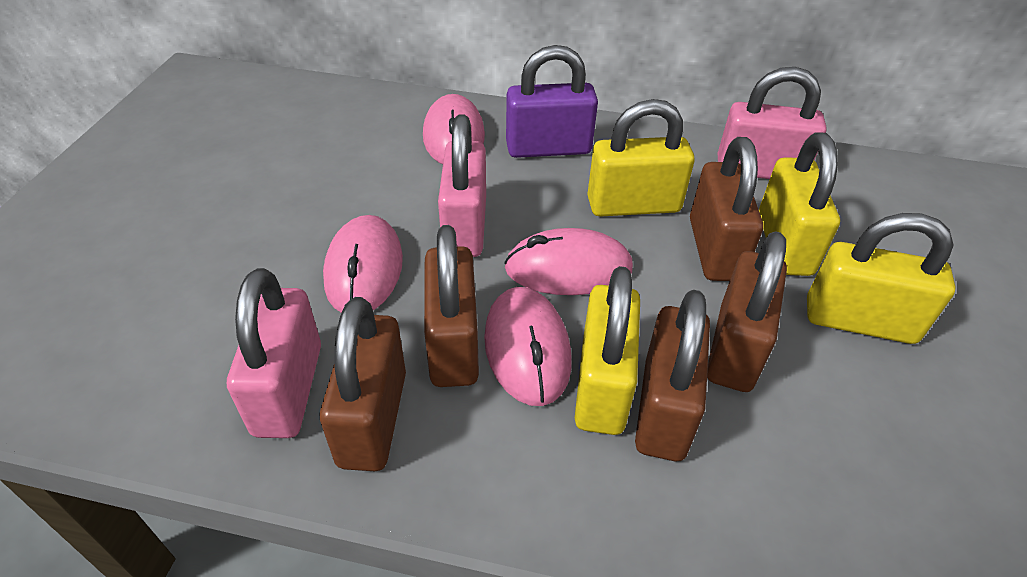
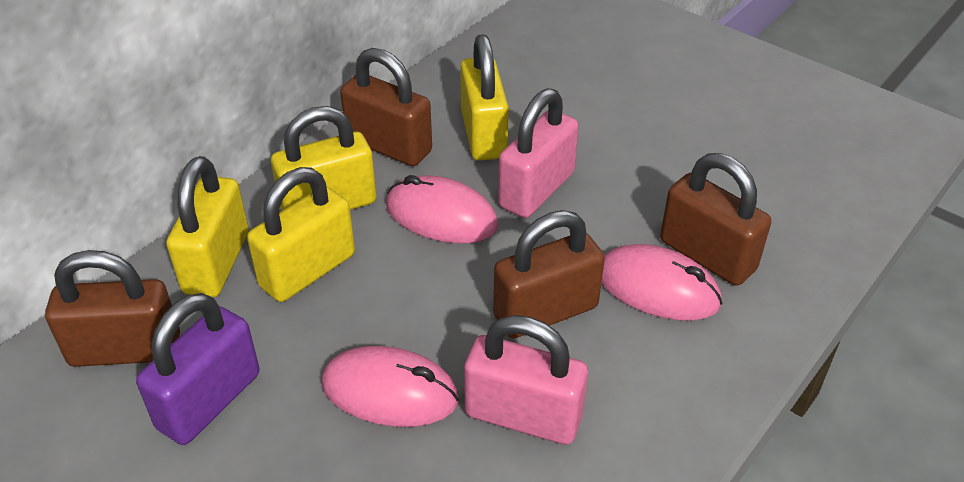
brown padlock: 5 -> 4
pink mouse: 4 -> 3
pink padlock: 3 -> 2

